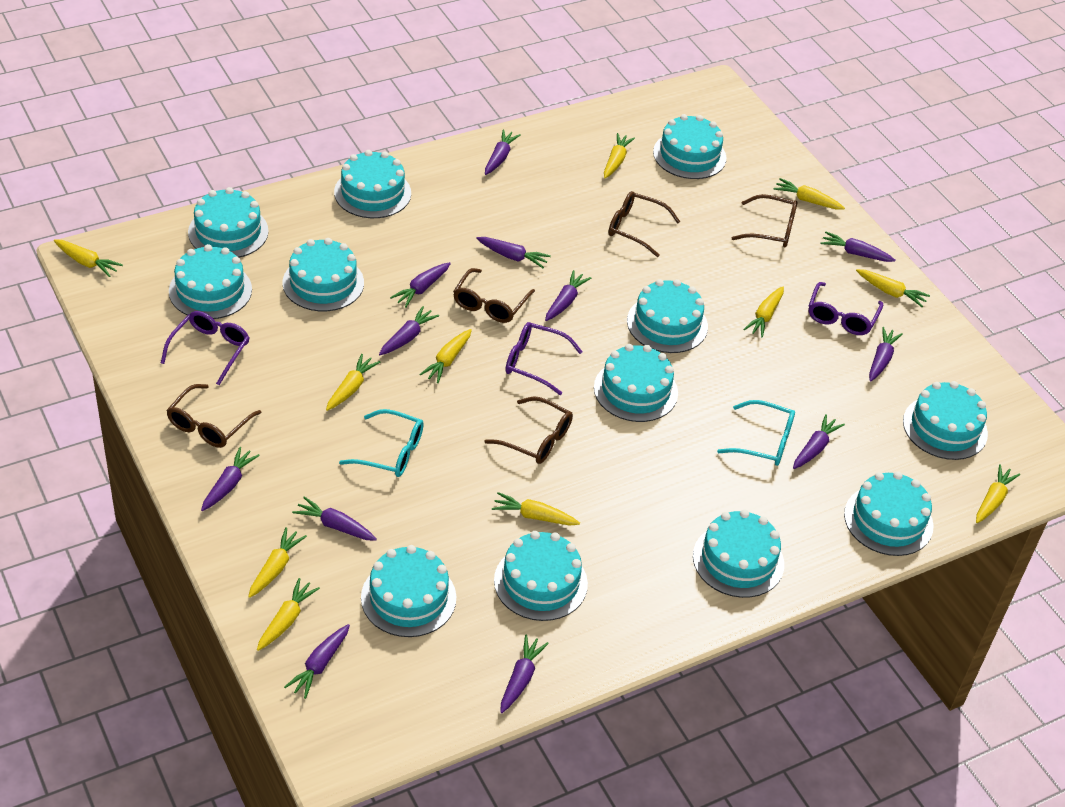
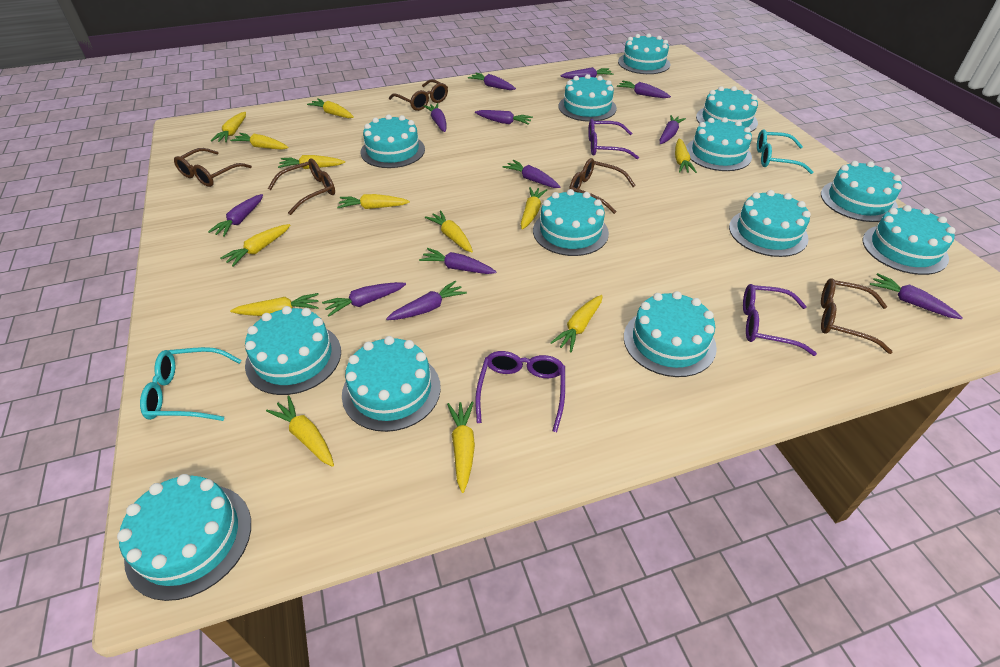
turquoise cake: 12 -> 13
yellow carrot: 11 -> 13

